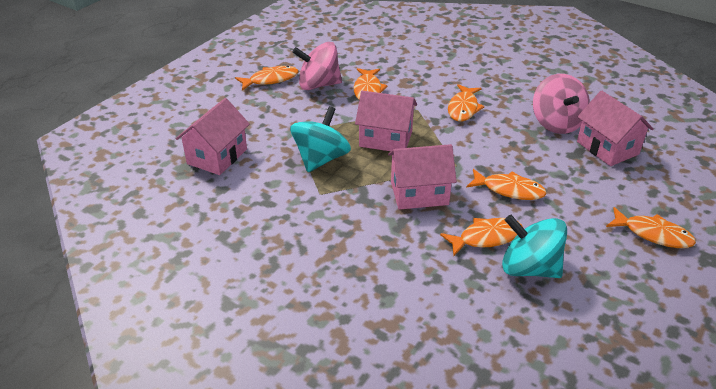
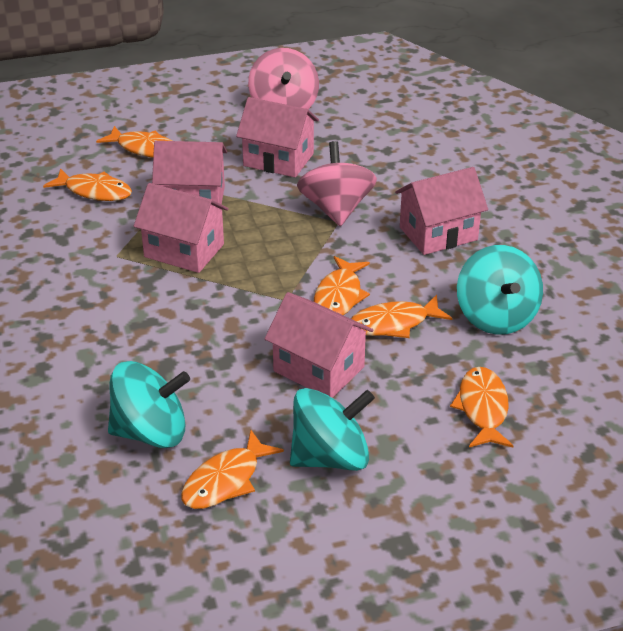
pink house: 4 -> 5
turquoise spinning top: 2 -> 3

